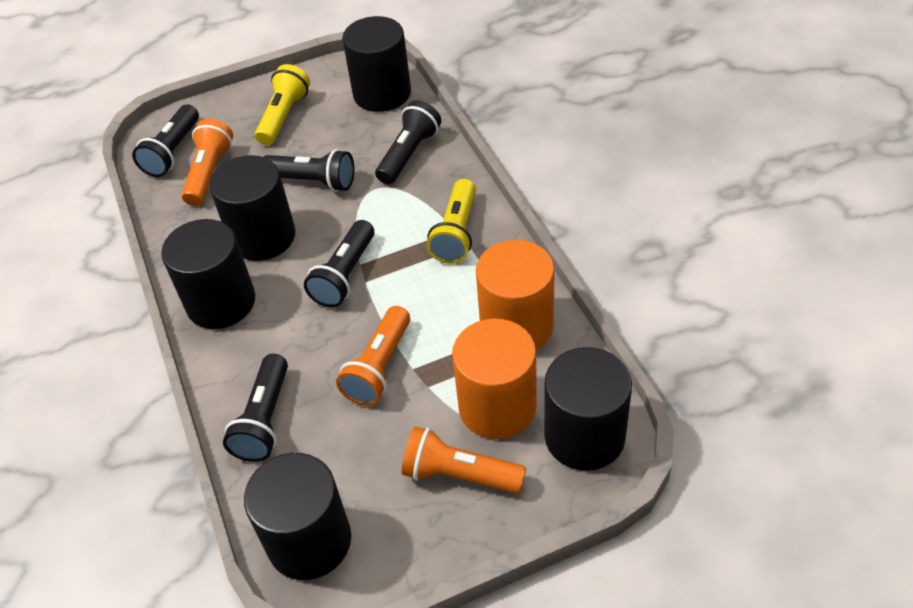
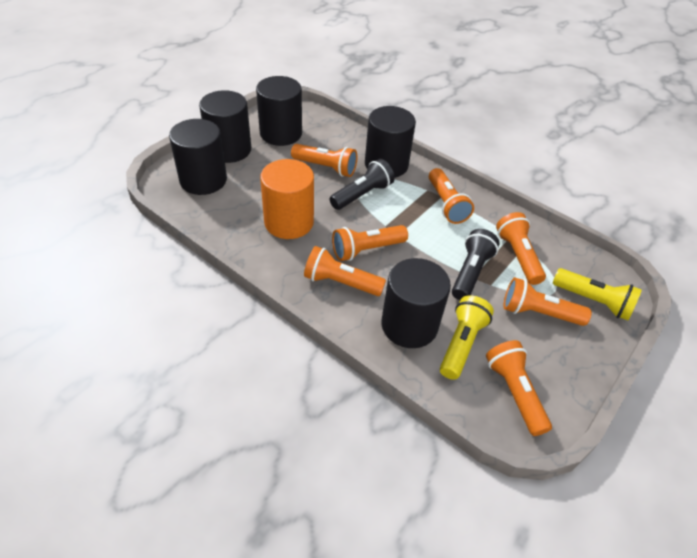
black flashlight: 5 -> 2
orange cylinder: 2 -> 1
orange flashlight: 3 -> 7

